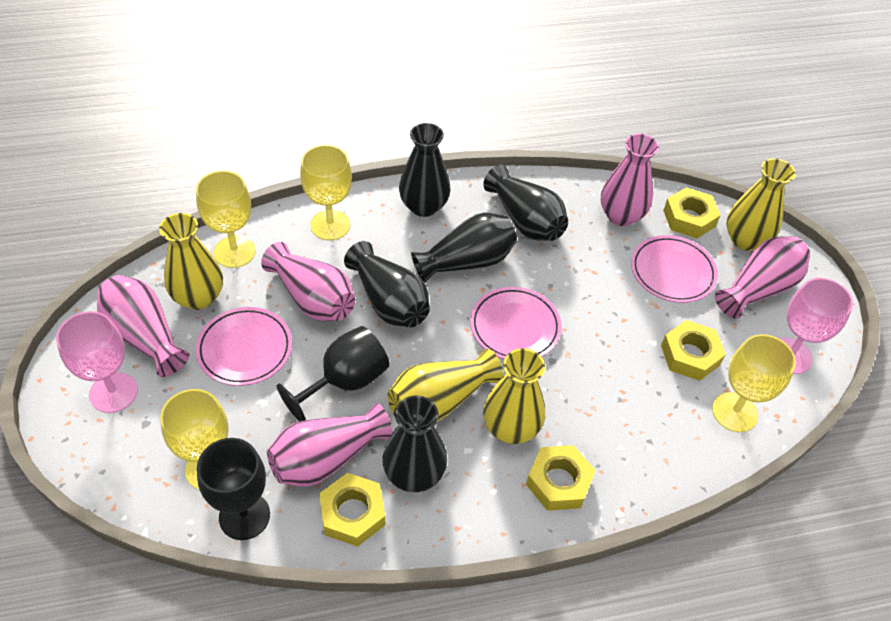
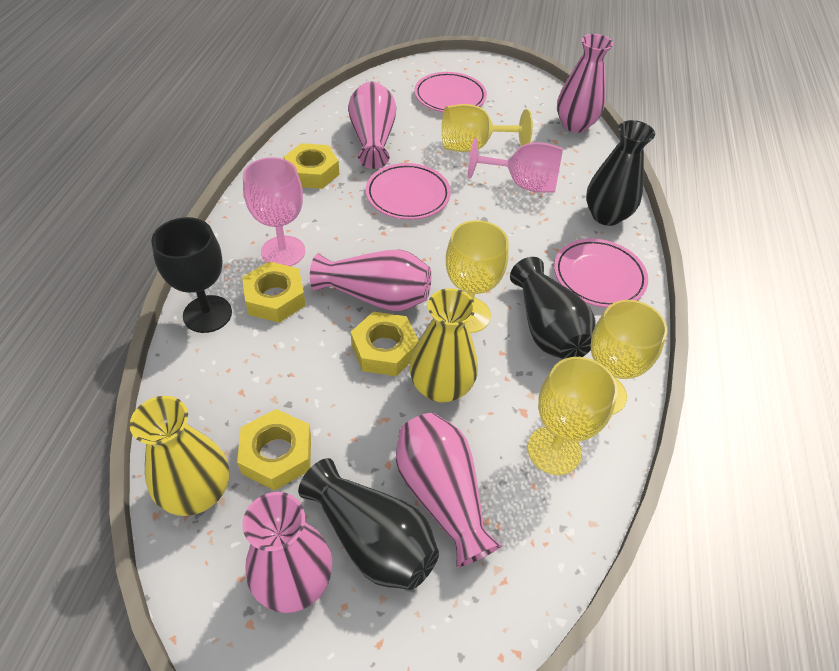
black goblet: 2 -> 1
black vase: 5 -> 3
yellow vase: 4 -> 2

